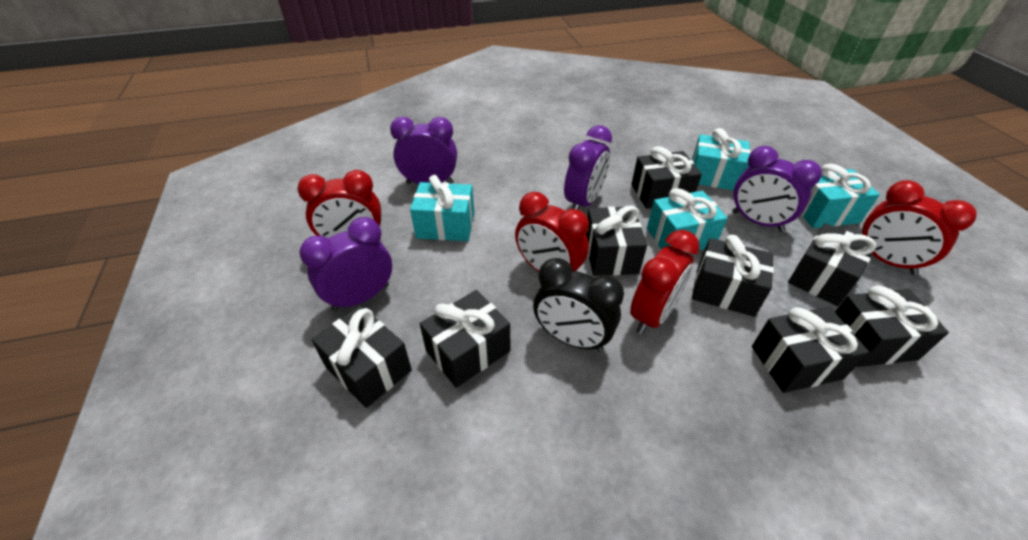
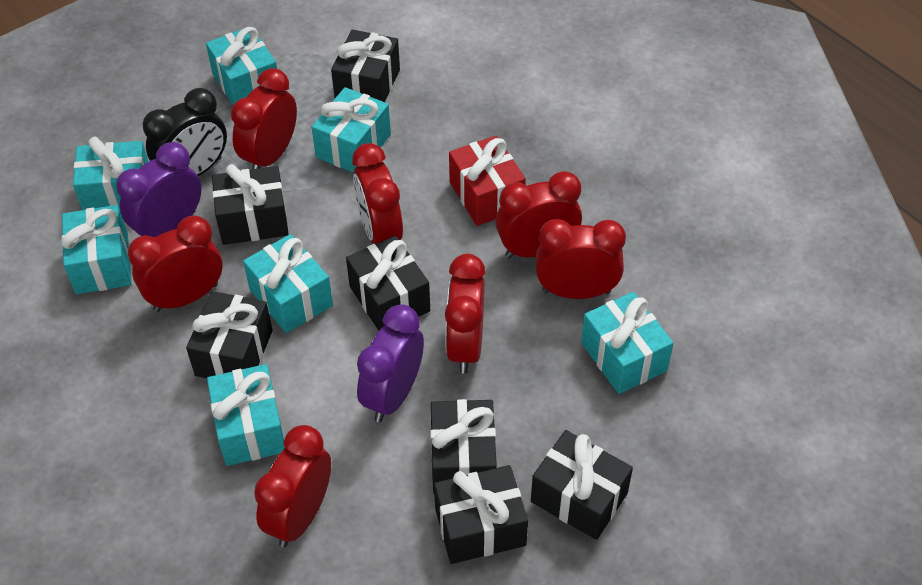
black gift: 8 -> 7
purple clock: 4 -> 2
red clock: 4 -> 7
red gift: 0 -> 1
turquoise gift: 4 -> 7

